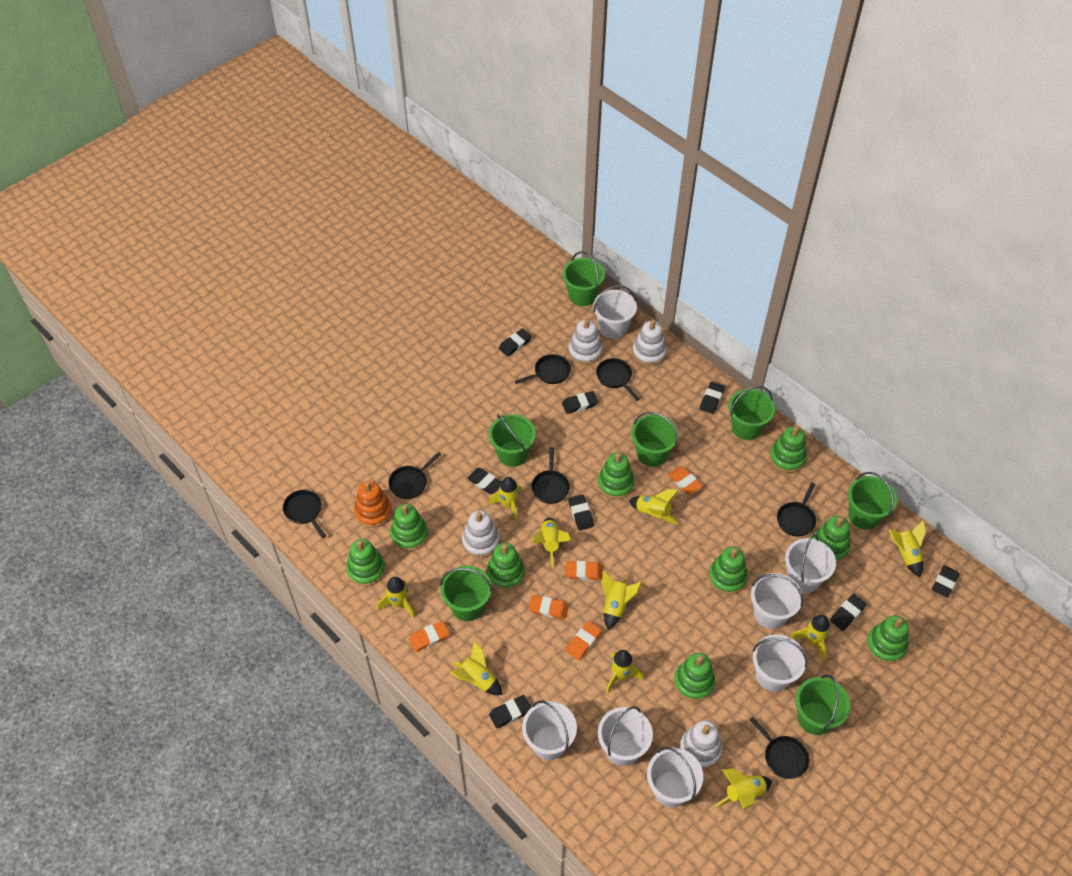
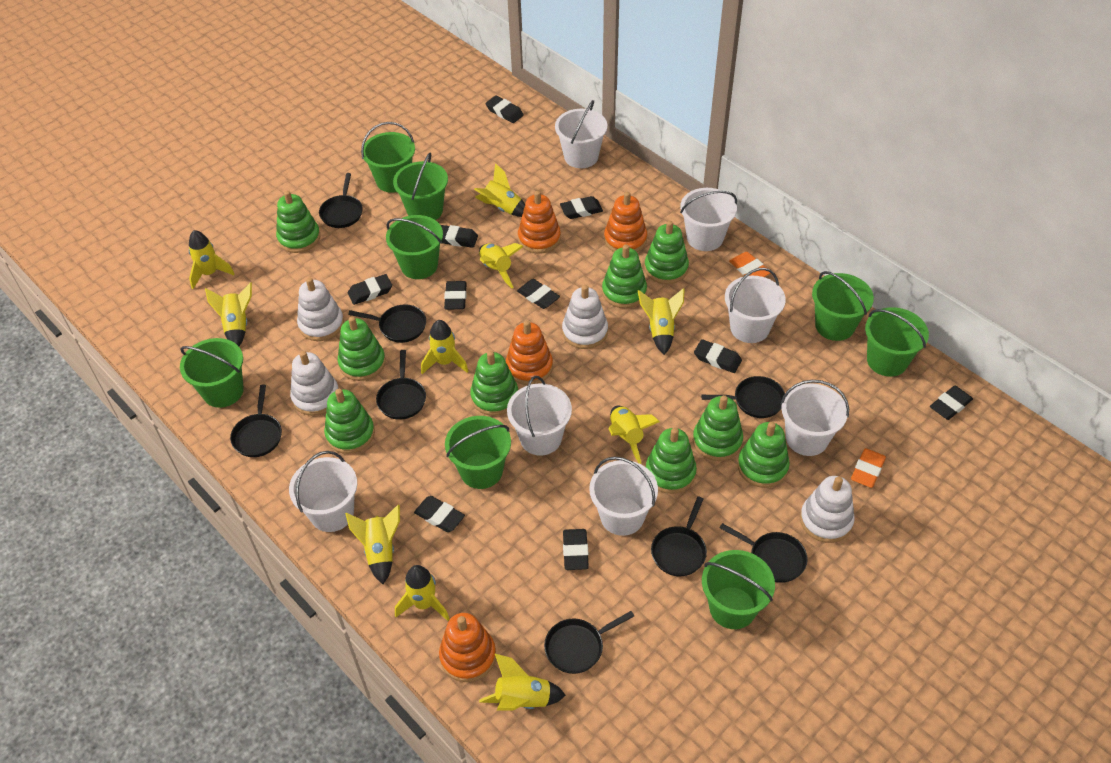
black eraser: 8 -> 10
black pan: 7 -> 8
green bucket: 7 -> 8
orange eraser: 5 -> 2
orange stacking toy: 1 -> 4

